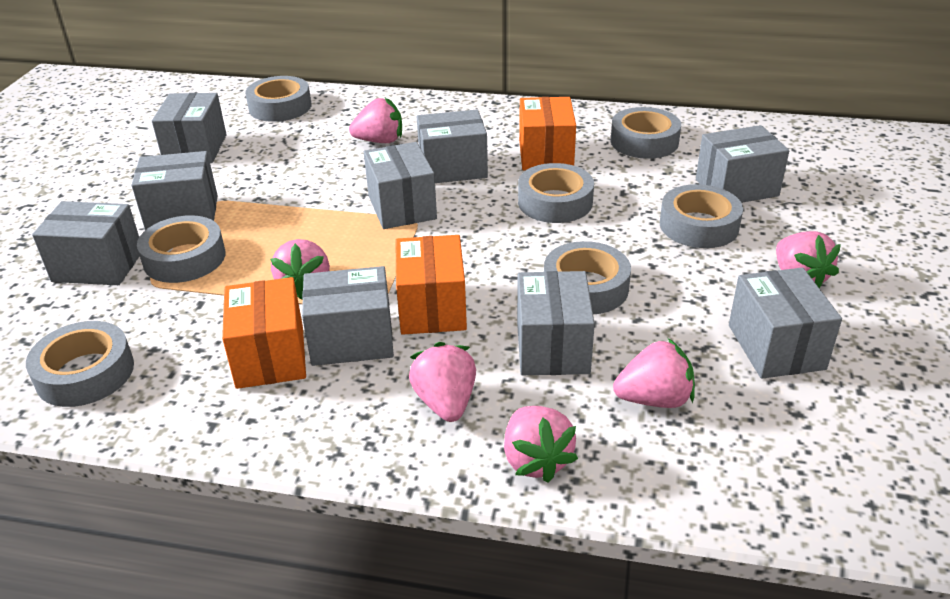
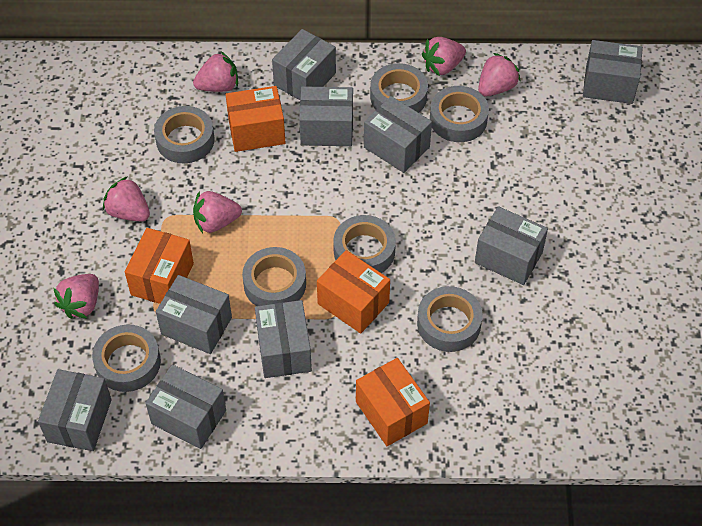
orange box: 3 -> 4

